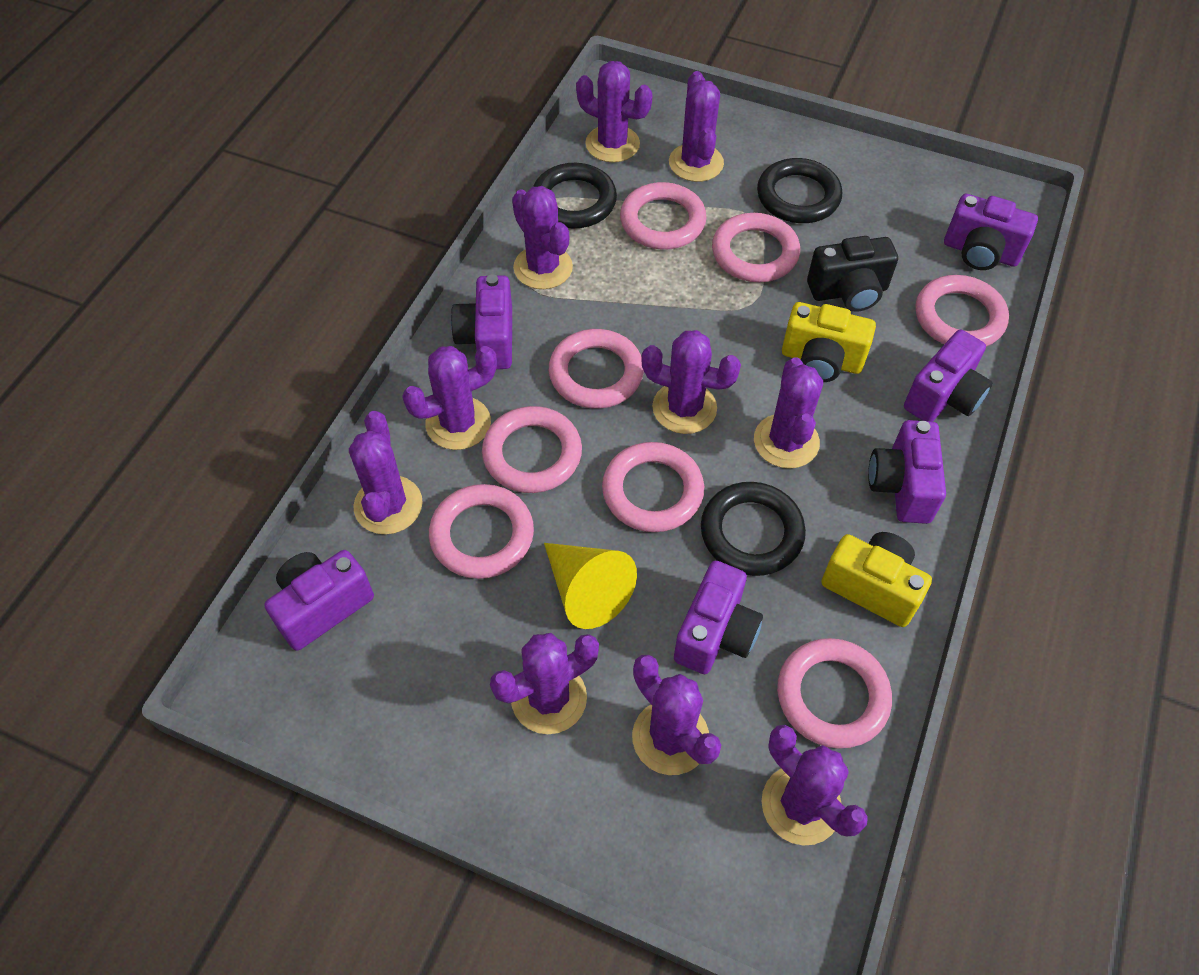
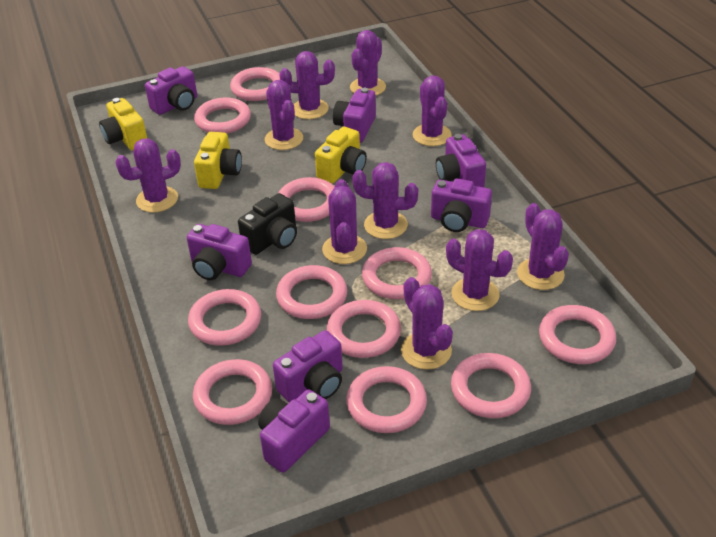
black ring: 3 -> 0
pink ring: 8 -> 11
purple camera: 6 -> 7
yellow camera: 2 -> 3
yellow cone: 1 -> 0

